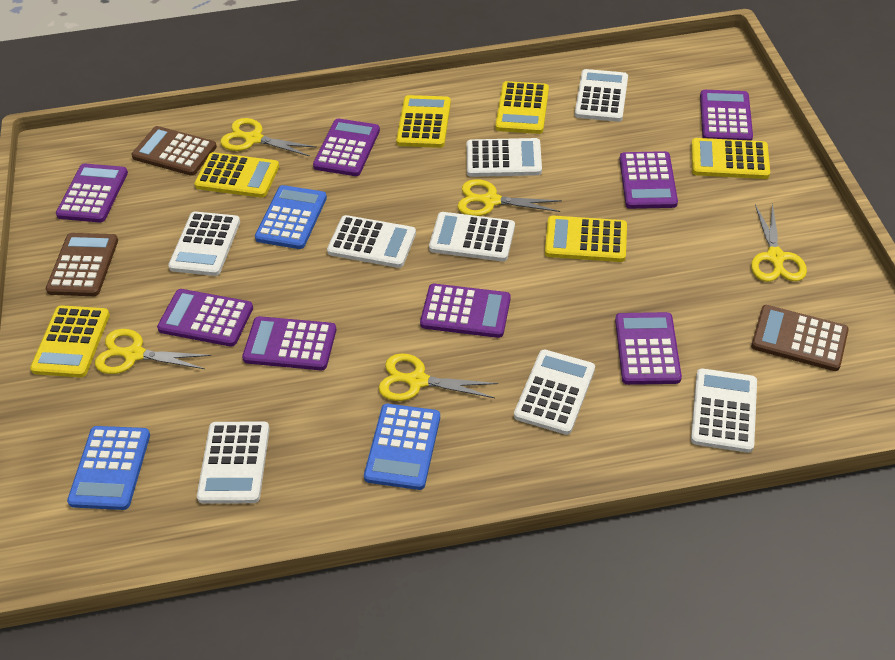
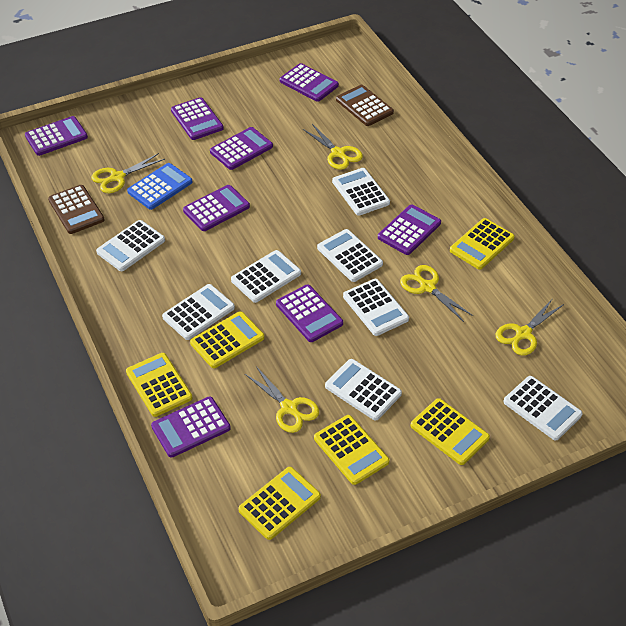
blue calculator: 3 -> 1
brown calculator: 3 -> 2

